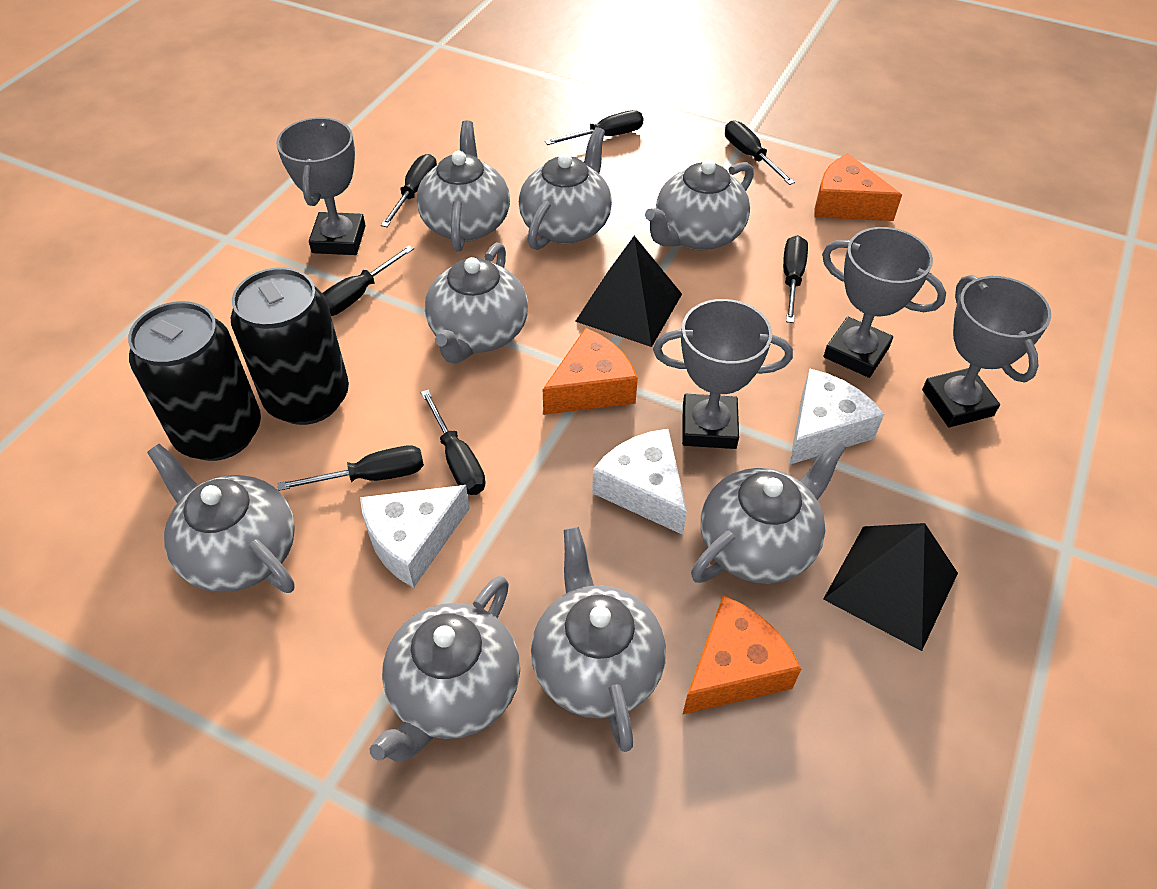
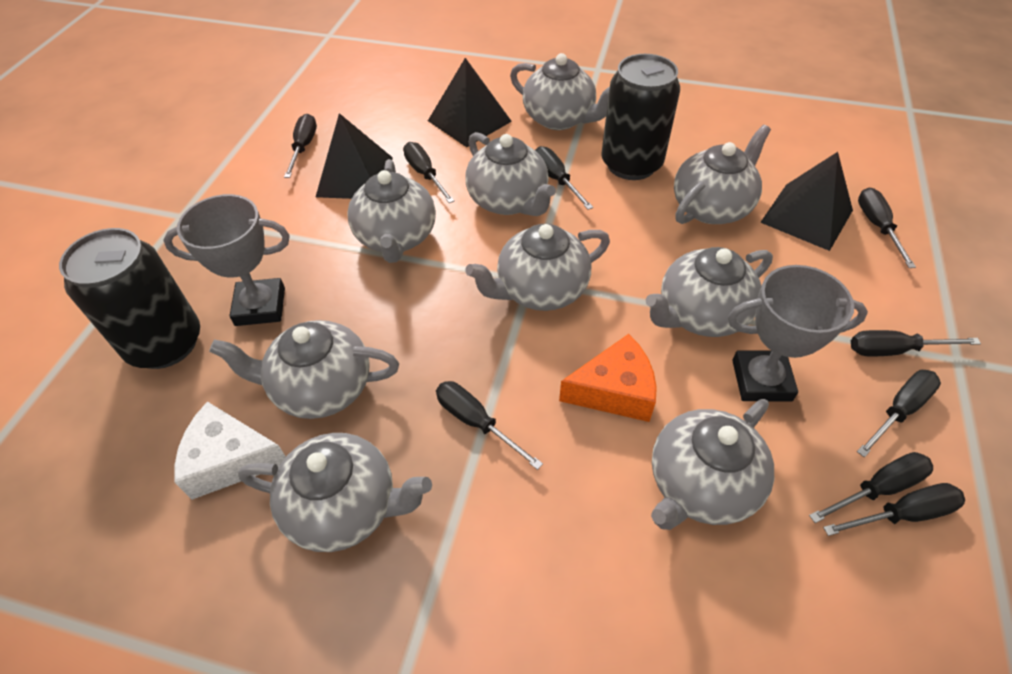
black pyramid: 2 -> 3
black screwdriver: 7 -> 9
grey teapot: 8 -> 9
grey trophy: 4 -> 2
orange cheese: 3 -> 1
white cheese: 3 -> 1

